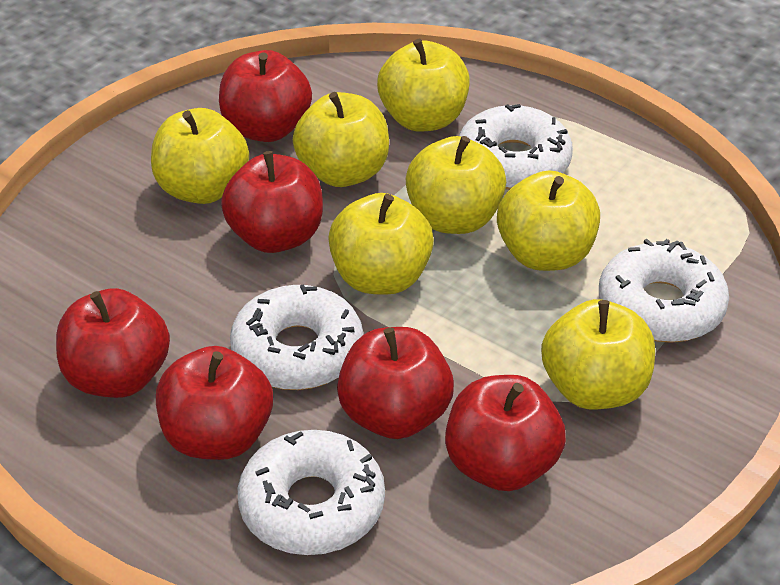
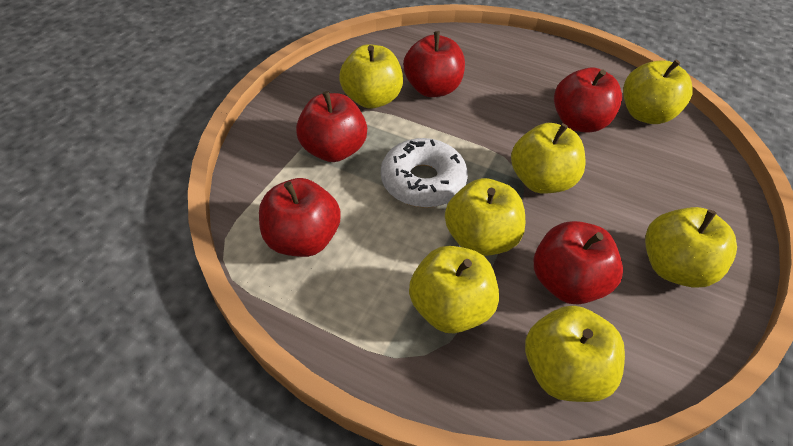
red apple: 6 -> 5
white donut: 4 -> 1

